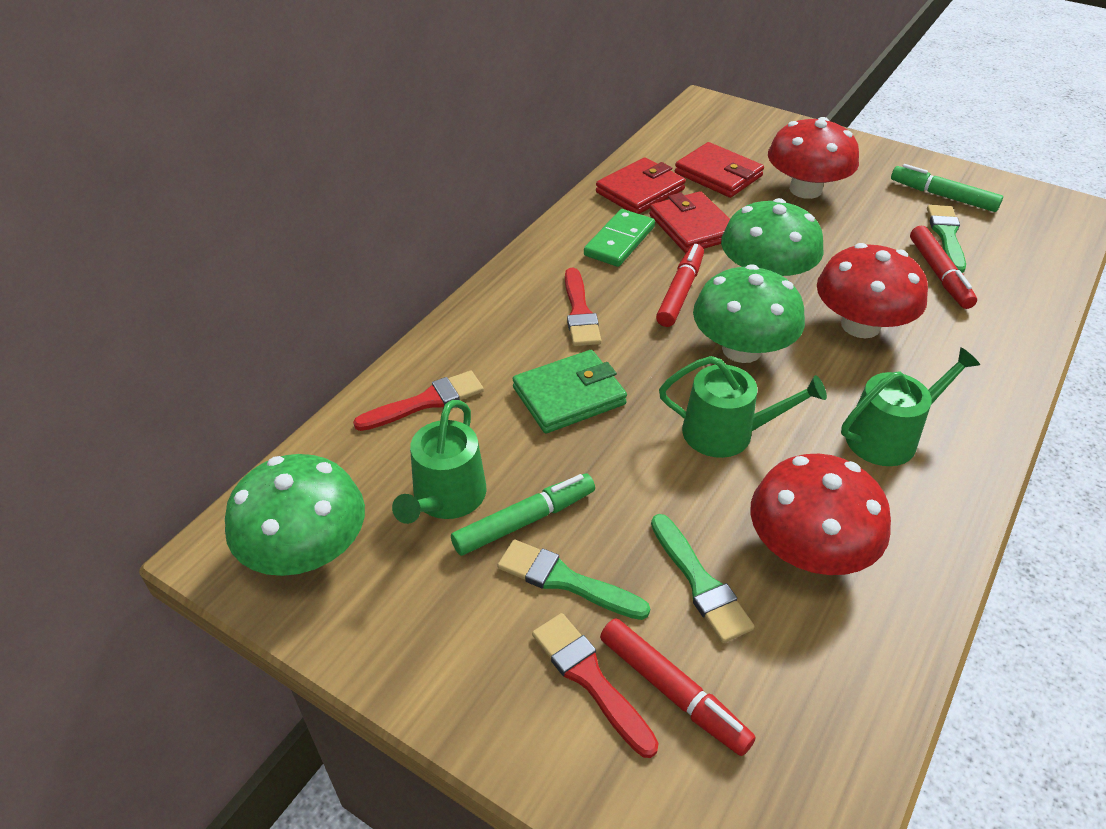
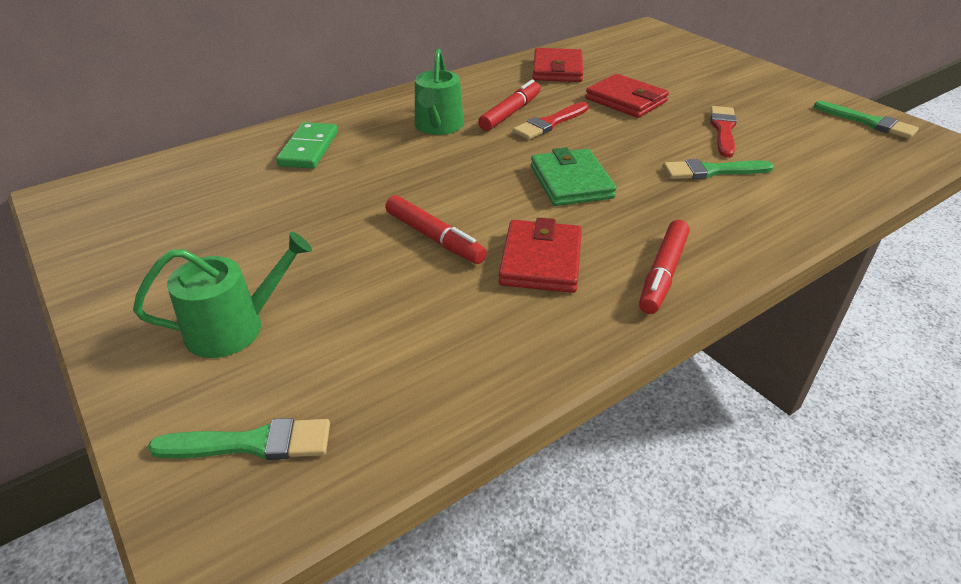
green marker: 2 -> 0
green mushroom: 3 -> 0
green watering can: 3 -> 2
red brush: 3 -> 2
red mushroom: 3 -> 0

